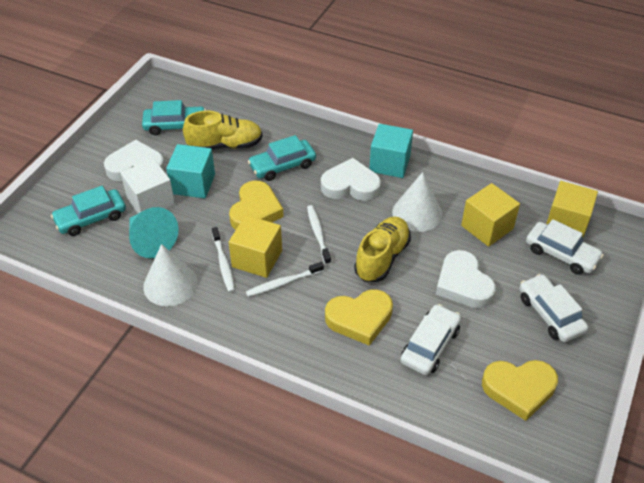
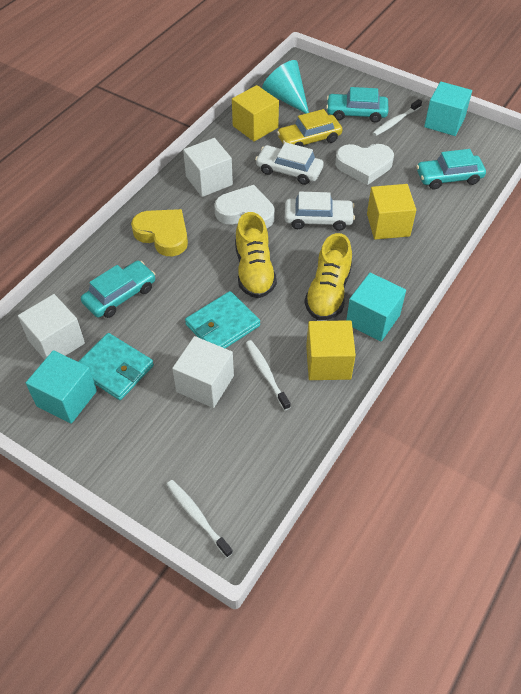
turquoise cube: 2 -> 3
turquoise wallet: 0 -> 2
white car: 3 -> 2
white cone: 2 -> 0
white cube: 1 -> 3
white heart: 3 -> 2
yellow car: 0 -> 1
yellow heart: 3 -> 1

